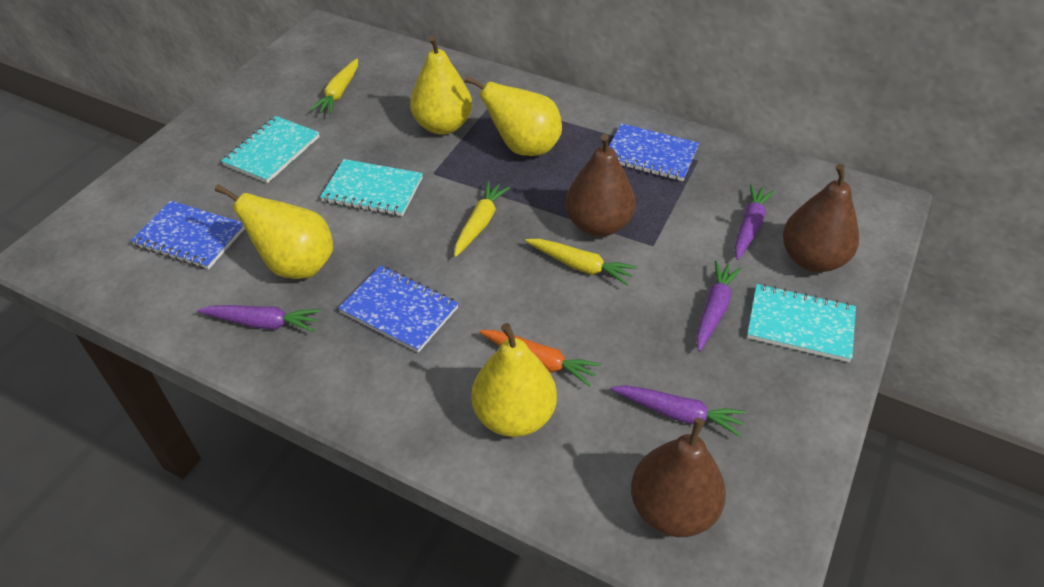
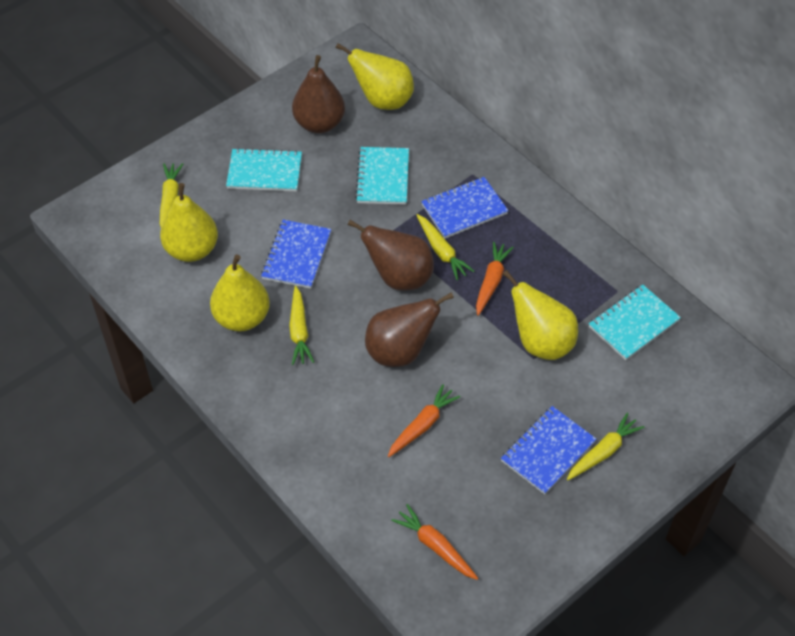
orange carrot: 1 -> 3
purple carrot: 4 -> 0
yellow carrot: 3 -> 4

